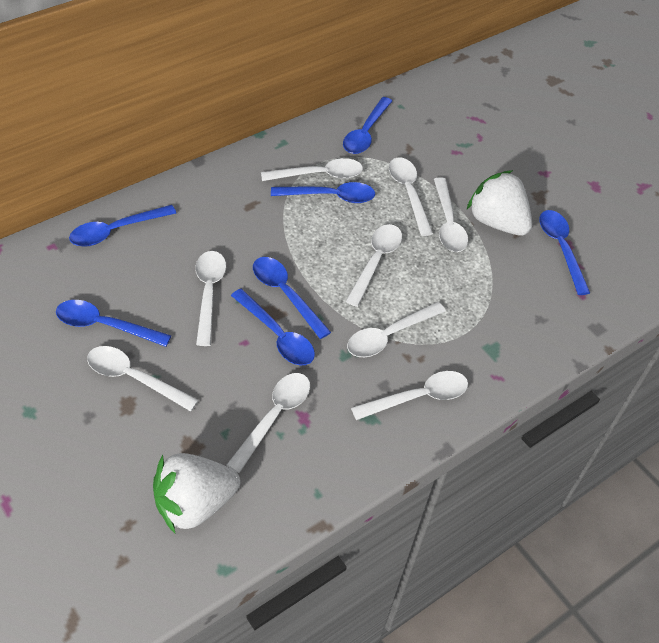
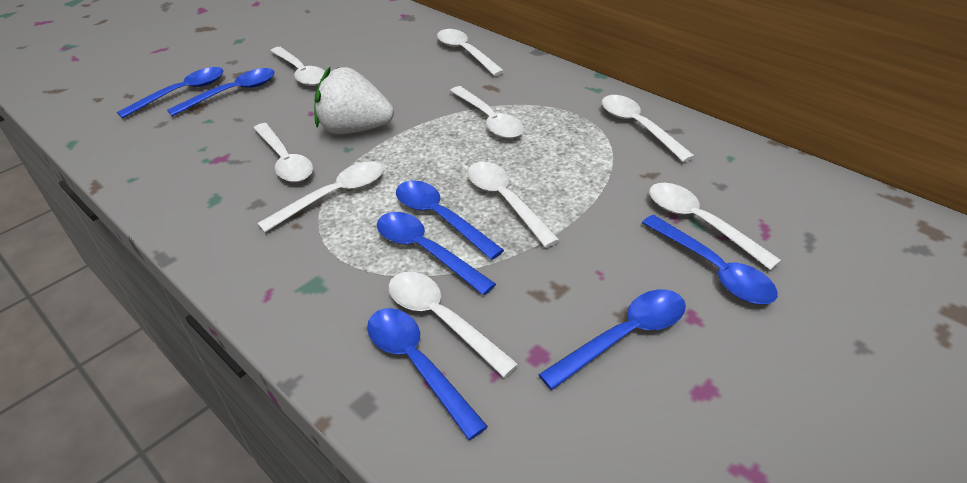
white strawberry: 2 -> 1

